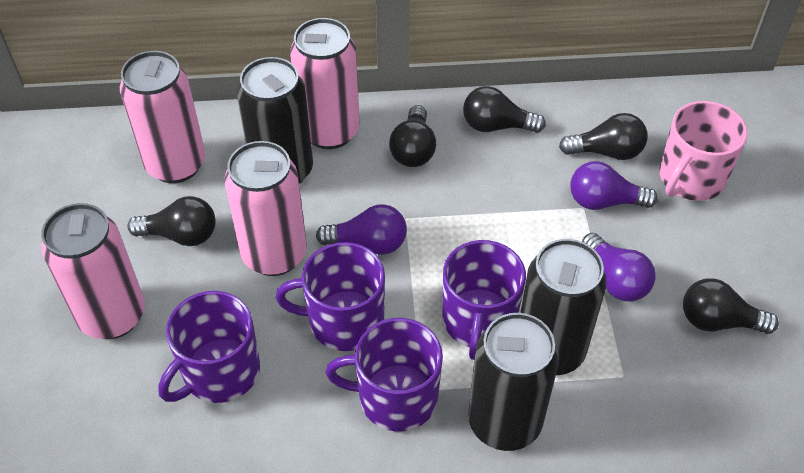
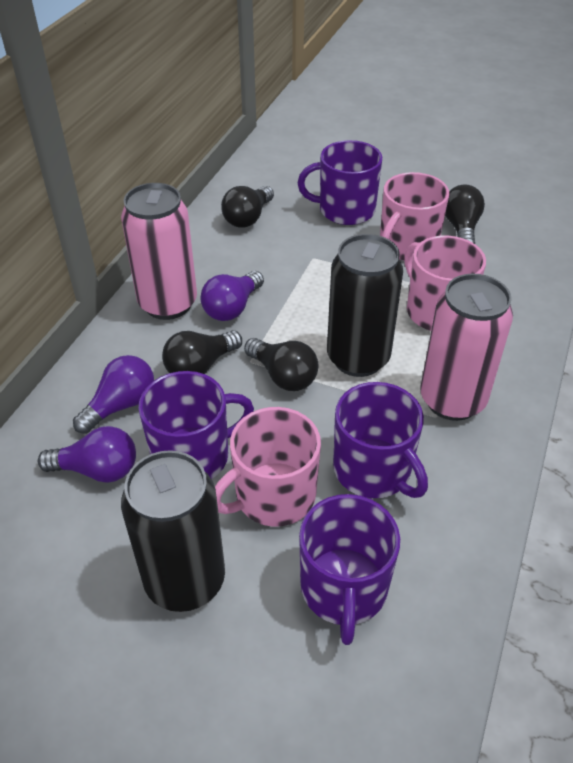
black can: 3 -> 2
black light bulb: 5 -> 4
pink can: 4 -> 2
pink mug: 1 -> 3

